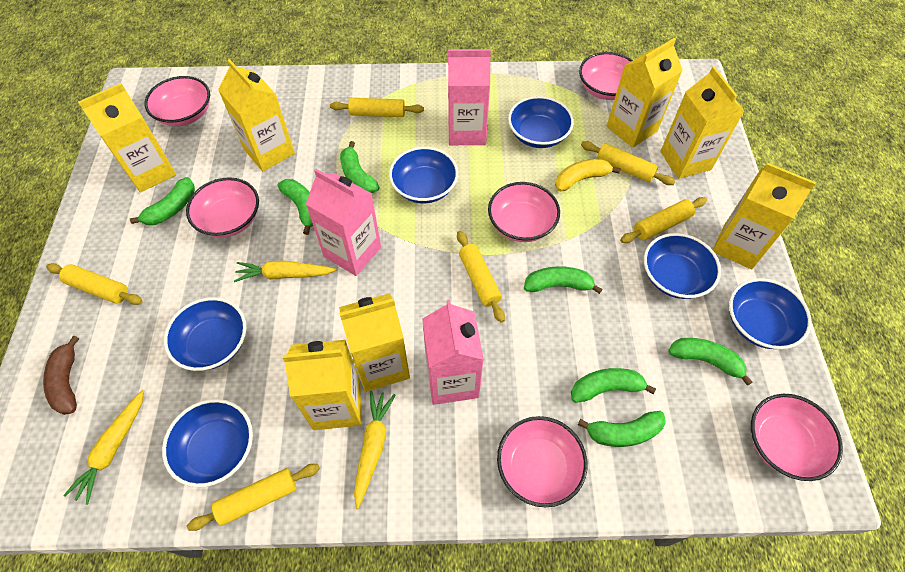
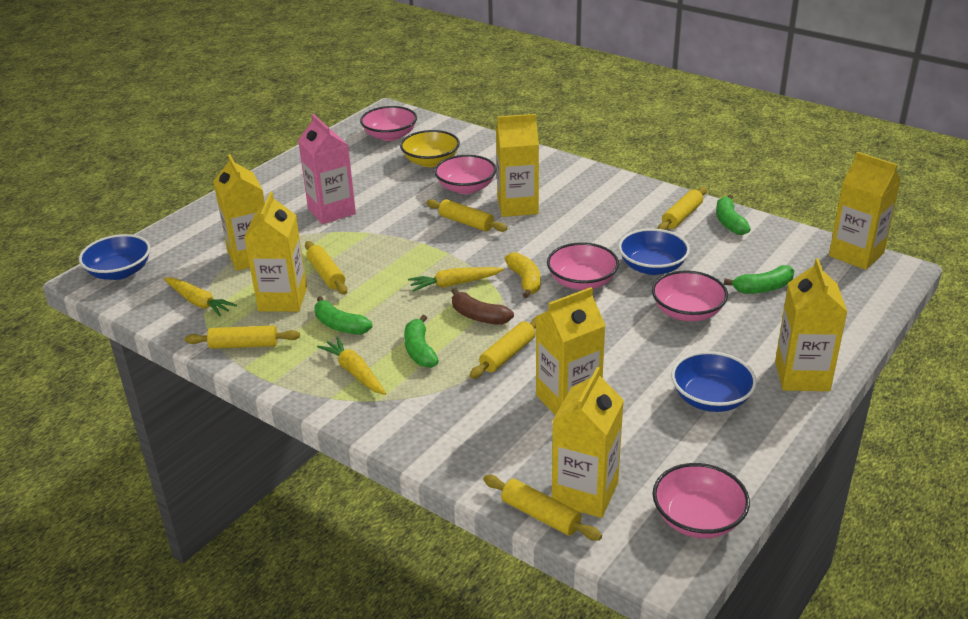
blue bowl: 6 -> 3
green banana: 7 -> 4
pink bowl: 6 -> 5
pink carton: 3 -> 1
yellow bowl: 0 -> 1

